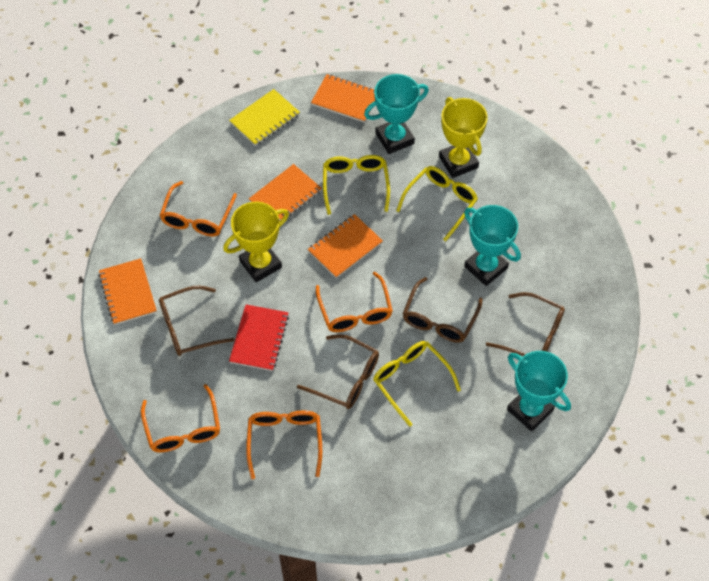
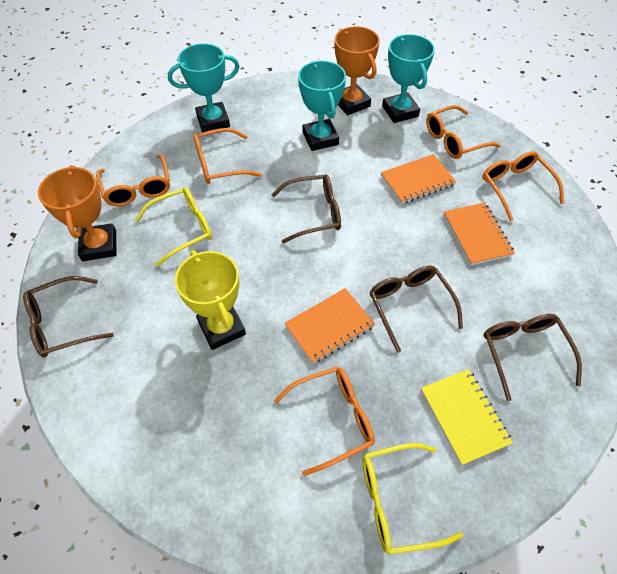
orange glasses: 4 -> 5
orange notebook: 4 -> 3
orange trophy: 0 -> 2
red notebook: 1 -> 0
yellow glasses: 3 -> 2
yellow trophy: 2 -> 1

